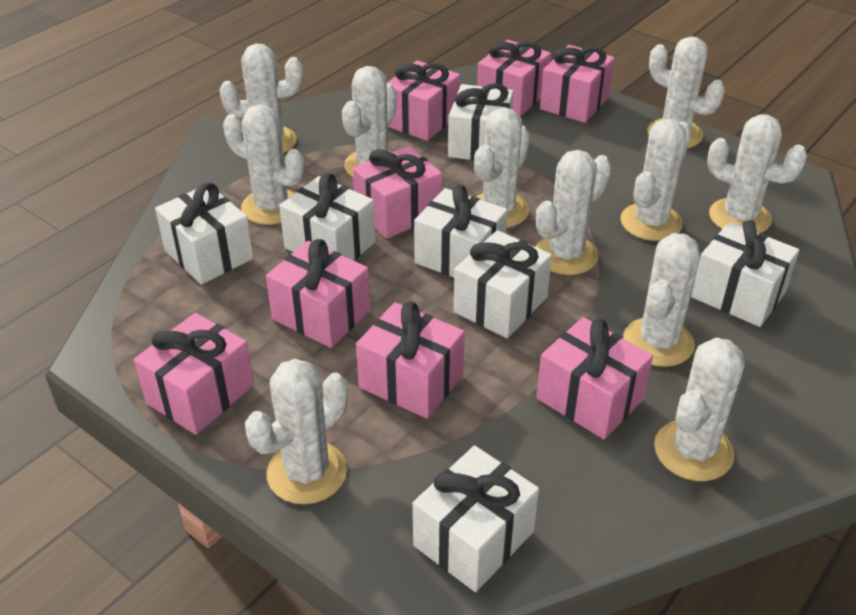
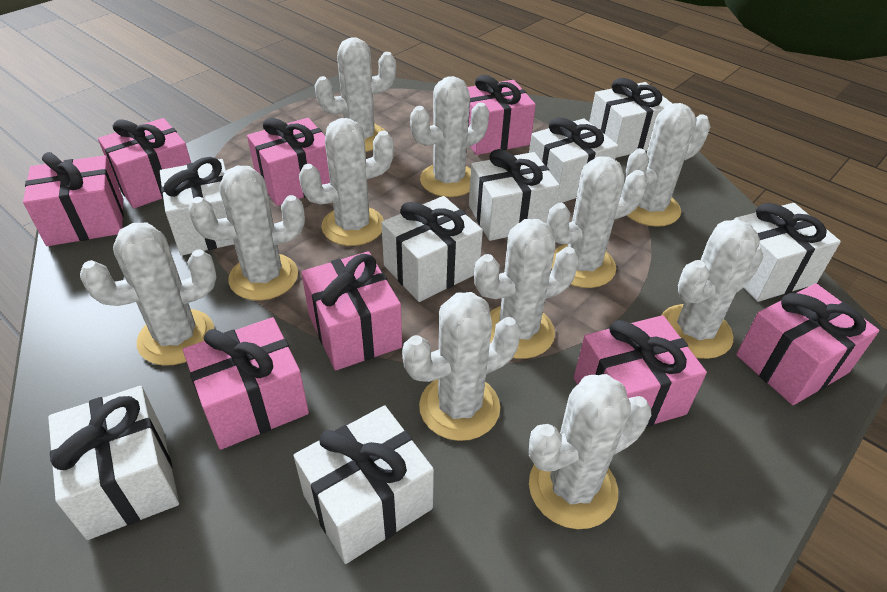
white gift: 7 -> 8

